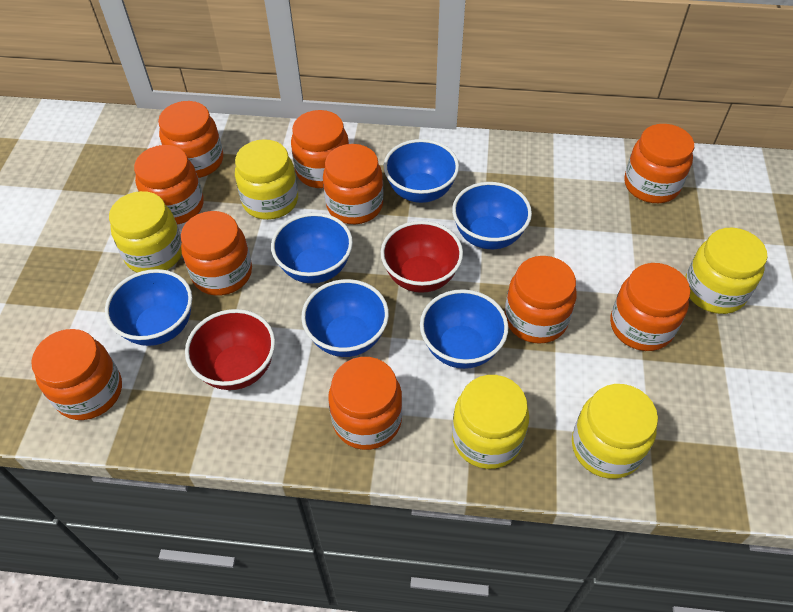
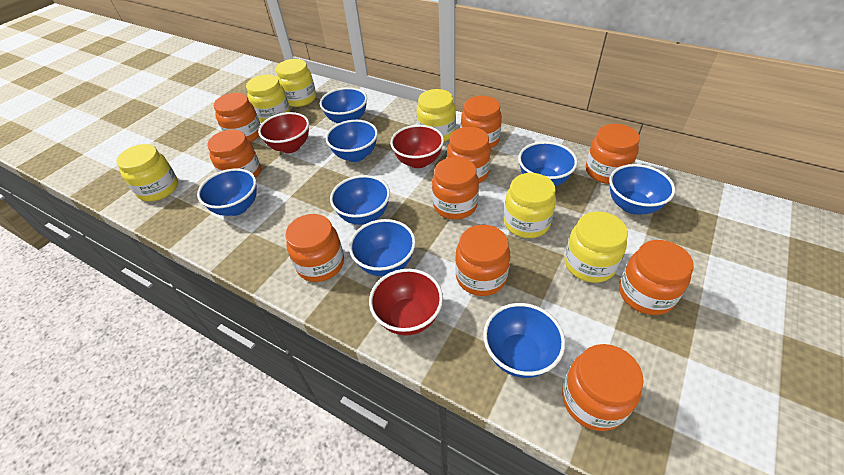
blue bowl: 6 -> 8
red bowl: 2 -> 3
yellow jar: 5 -> 6

